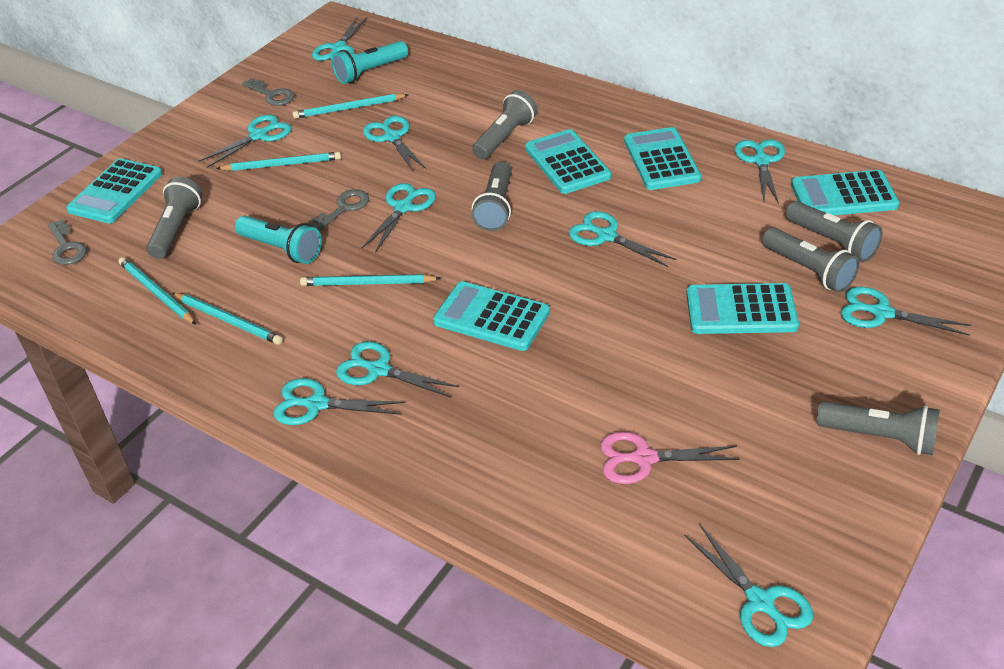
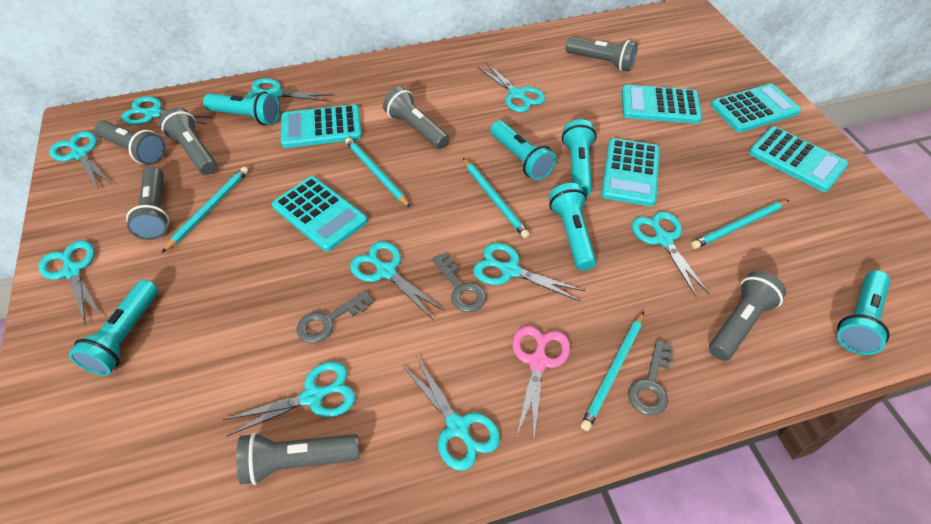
grey flashlight: 6 -> 7
turquoise flashlight: 2 -> 6

